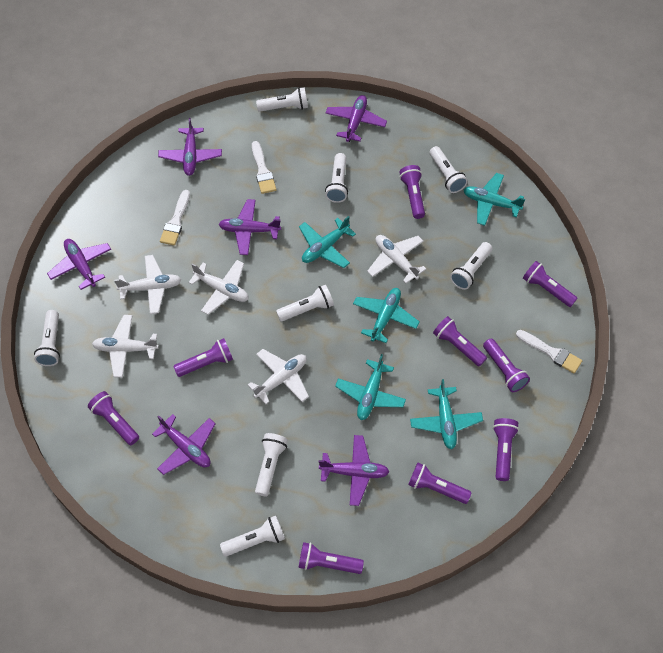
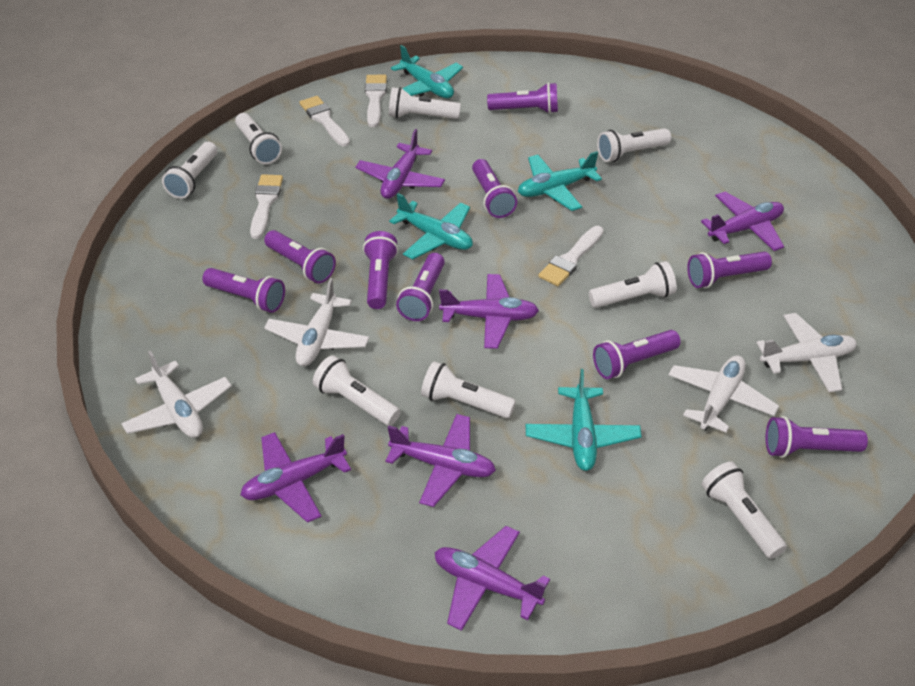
turquoise plane: 5 -> 4
white brush: 3 -> 4
white plane: 5 -> 4

